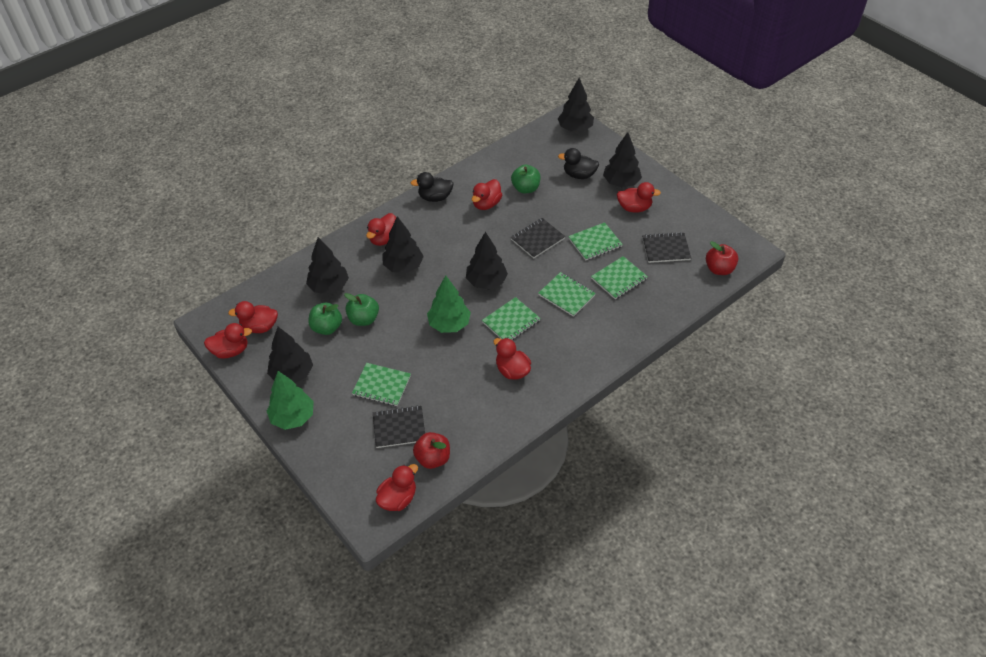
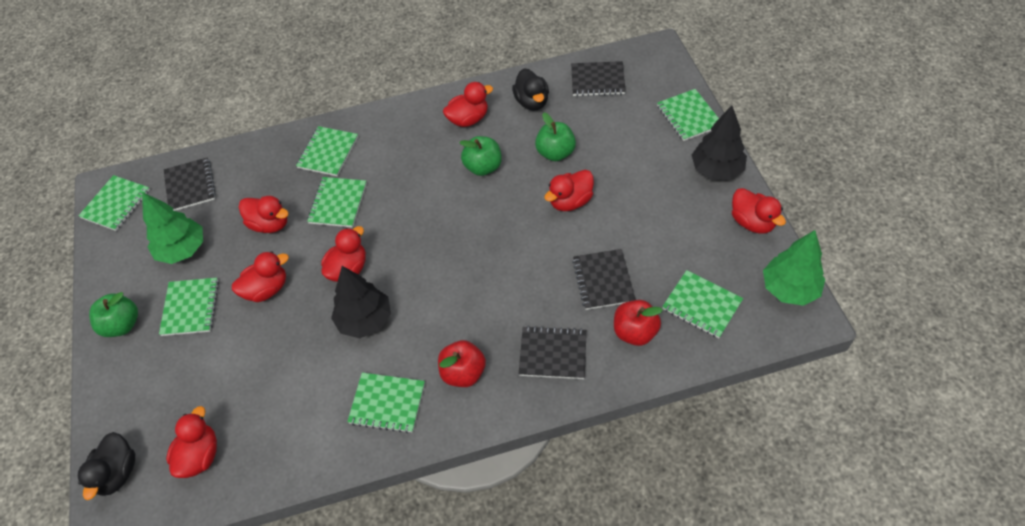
black notebook: 3 -> 4
black tree: 6 -> 2
green notebook: 5 -> 7

